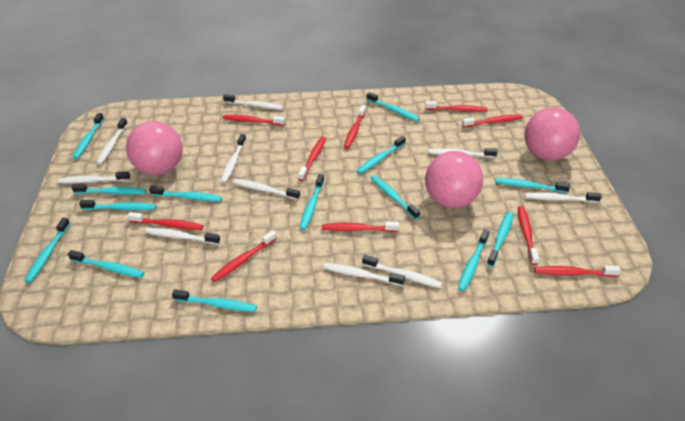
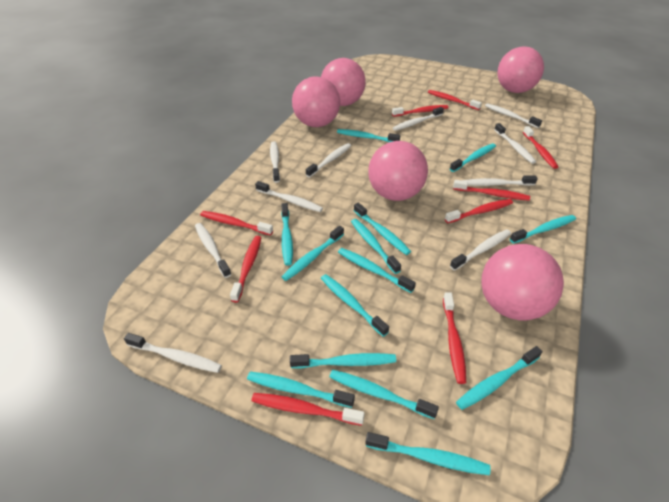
pink ball: 3 -> 5
red toothbrush: 10 -> 9

